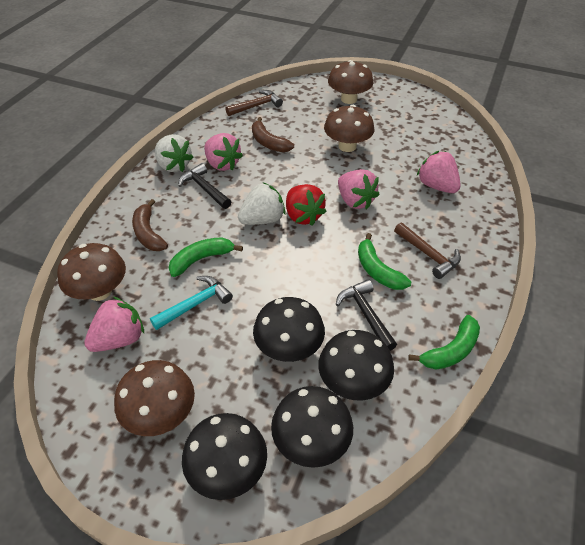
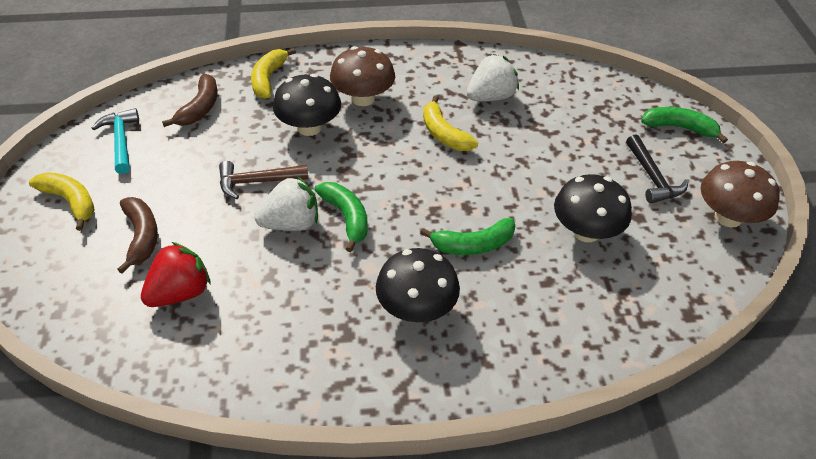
black hammer: 2 -> 1
black mushroom: 4 -> 3
brown hammer: 2 -> 1
brown mushroom: 4 -> 2
pink strawberry: 4 -> 0
yellow banana: 0 -> 3

